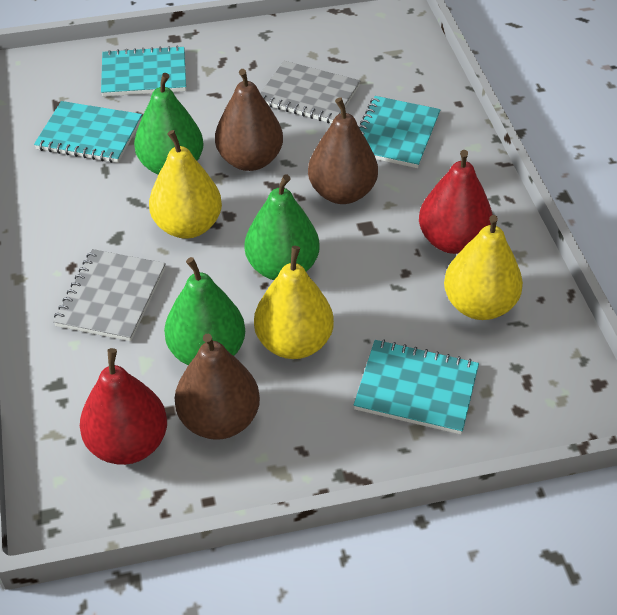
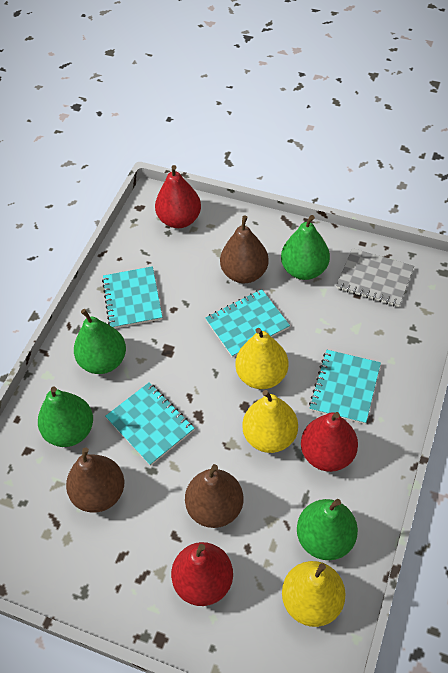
green pear: 3 -> 4
grey notebook: 2 -> 1
red pear: 2 -> 3

